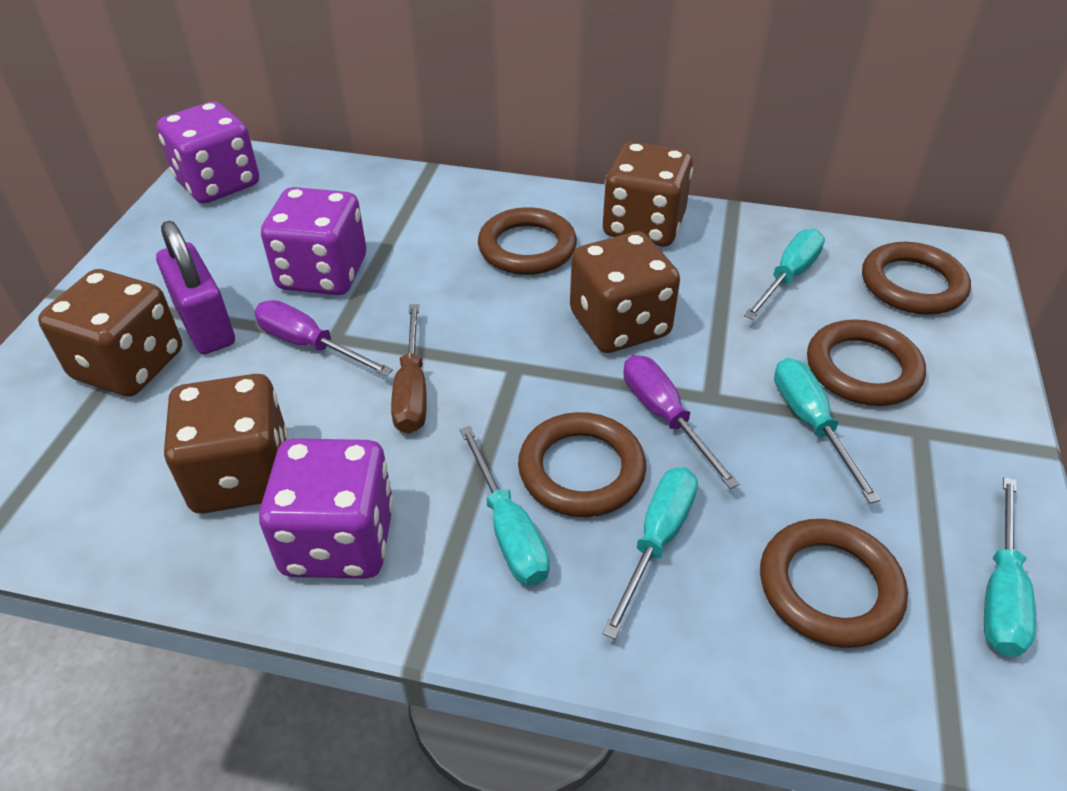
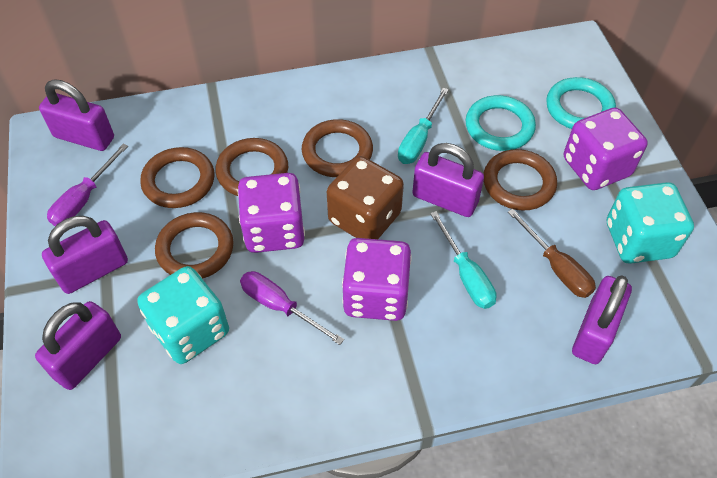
brown dice: 4 -> 1
purple padlock: 1 -> 5
turquoise dice: 0 -> 2
turquoise ring: 0 -> 2
turquoise screwdriver: 5 -> 2

